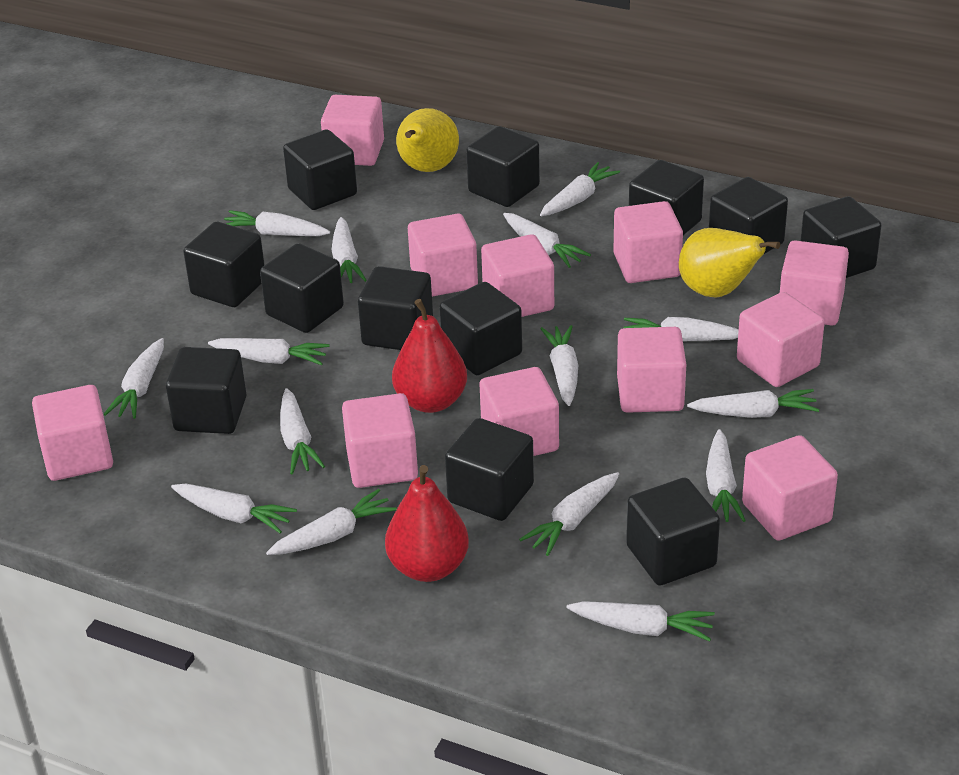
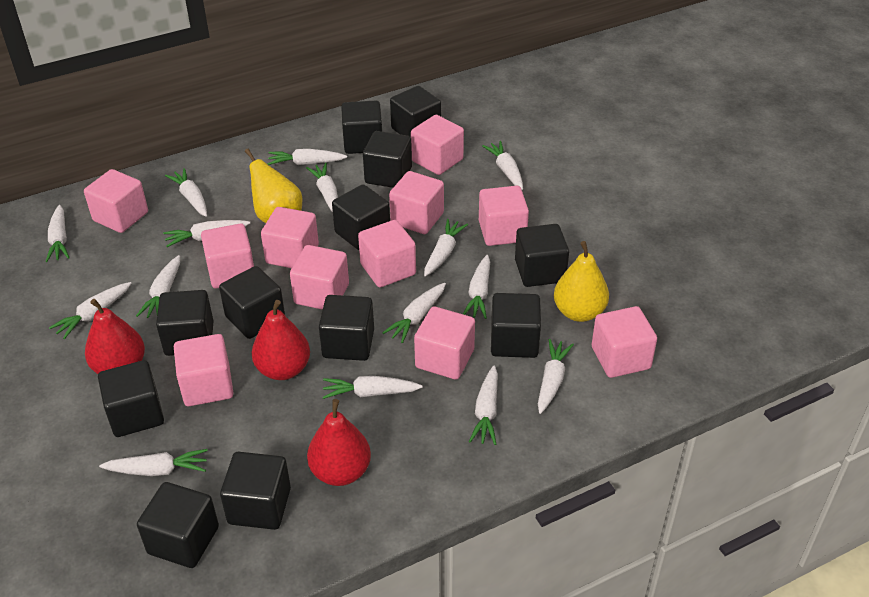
red pear: 2 -> 3

